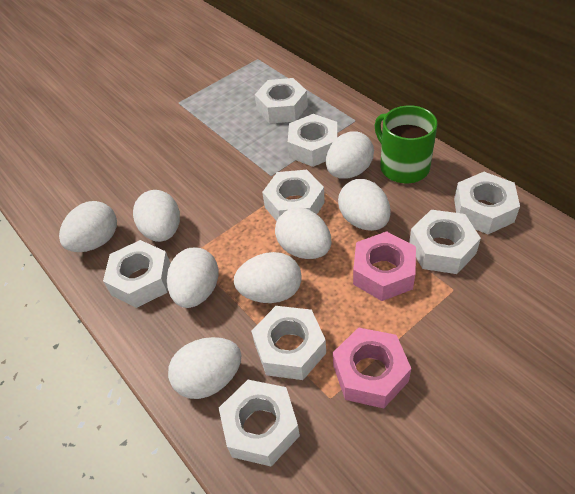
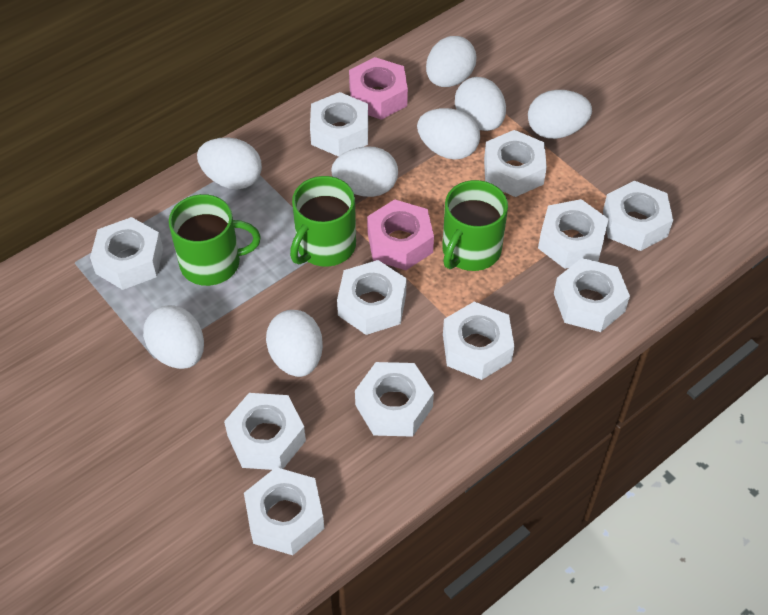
green mug: 1 -> 3
white nut: 8 -> 11

